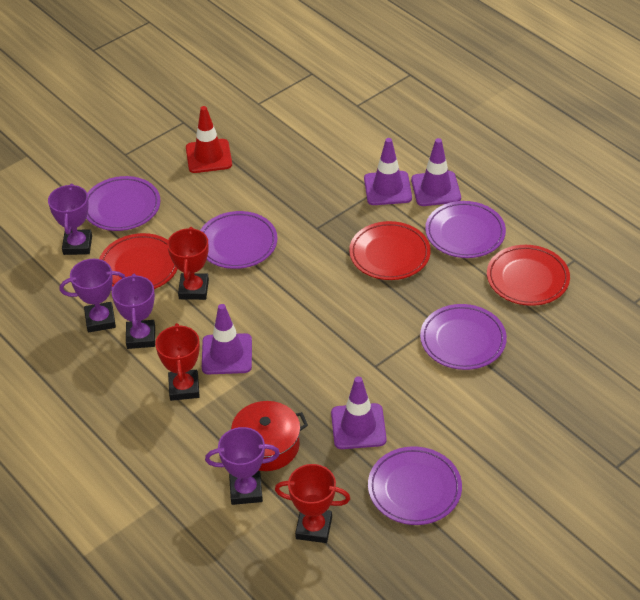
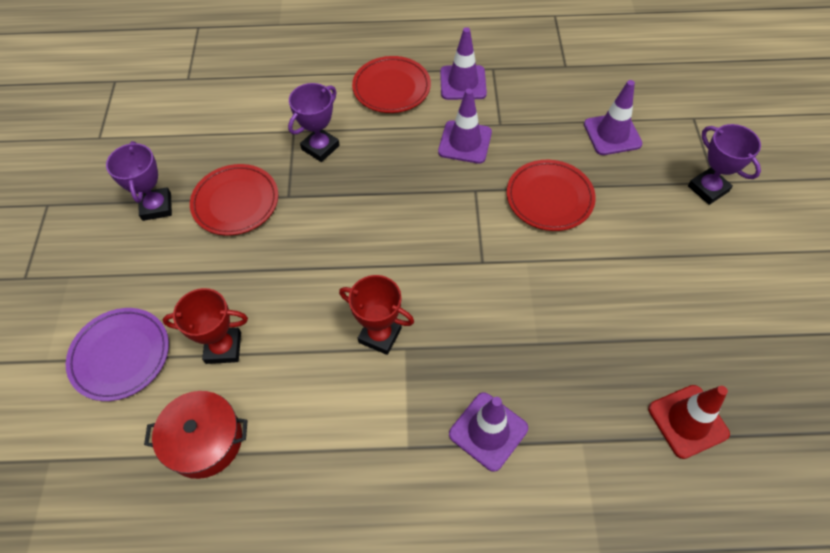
purple plate: 5 -> 1
purple trophy: 4 -> 3
red trophy: 3 -> 2

